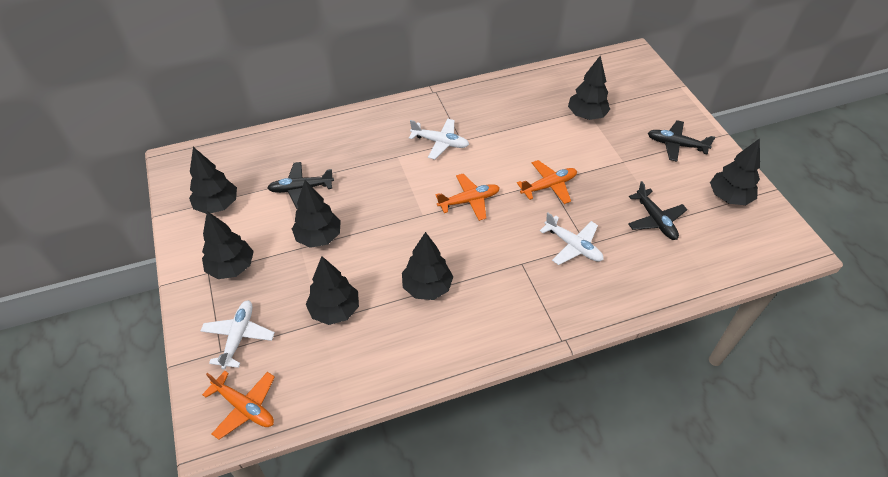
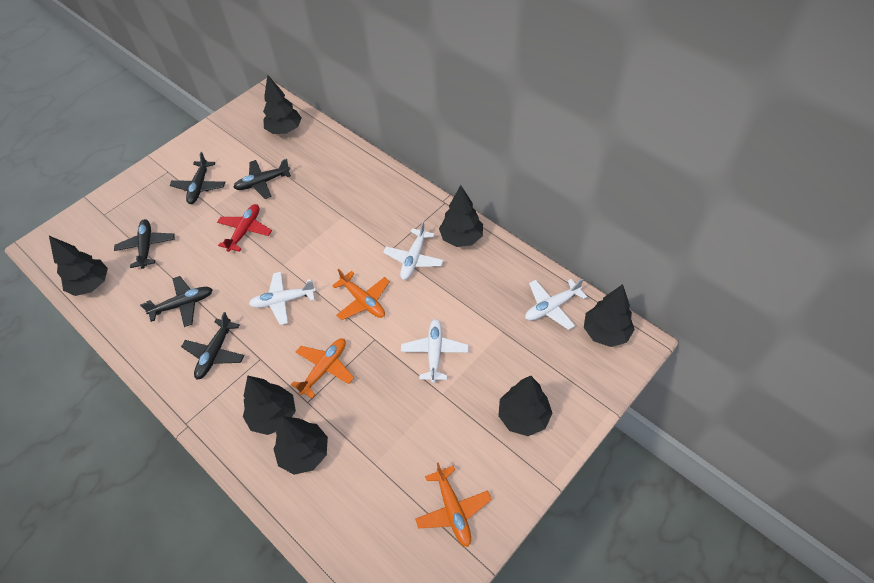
black plane: 3 -> 5
red plane: 0 -> 1
white plane: 3 -> 4

